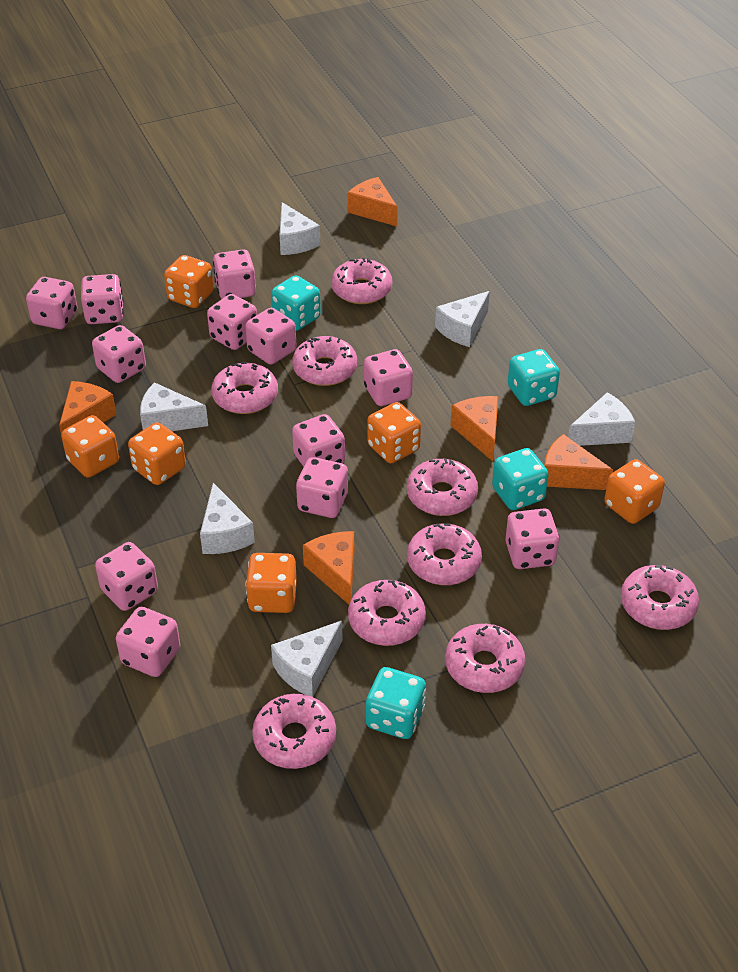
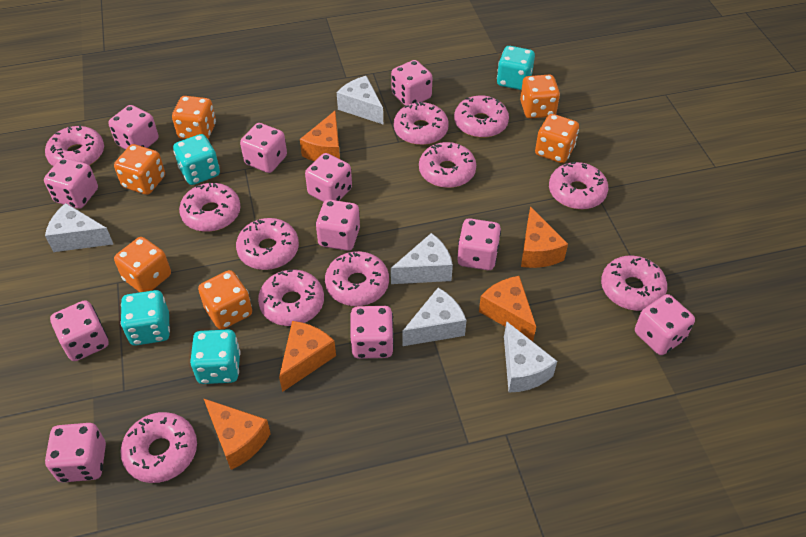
pink dice: 12 -> 11
pink donut: 9 -> 11
white cheese: 6 -> 5

